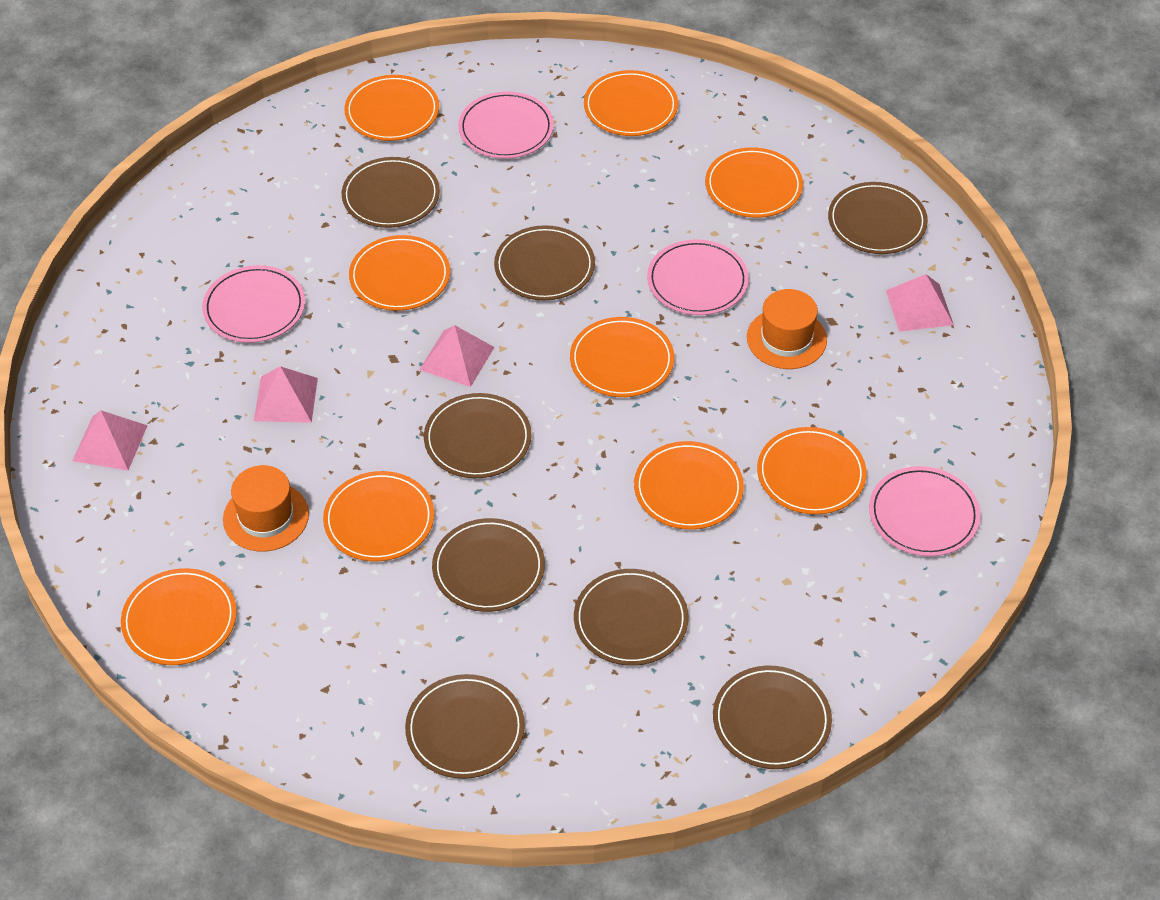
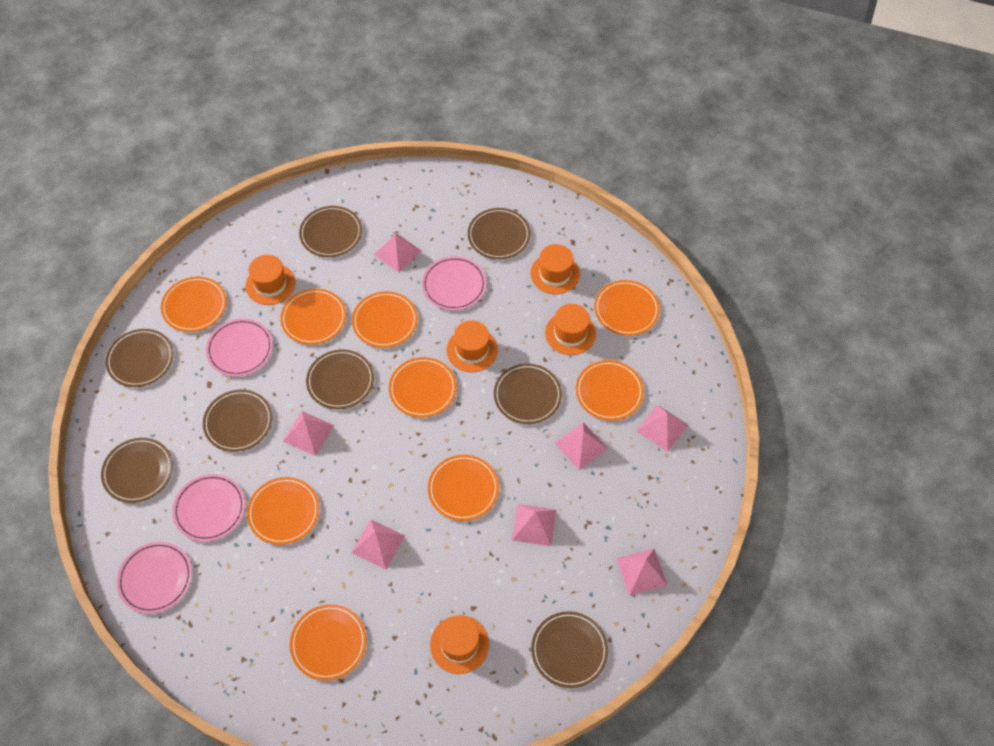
orange hat: 2 -> 5
pink pyramid: 4 -> 7

